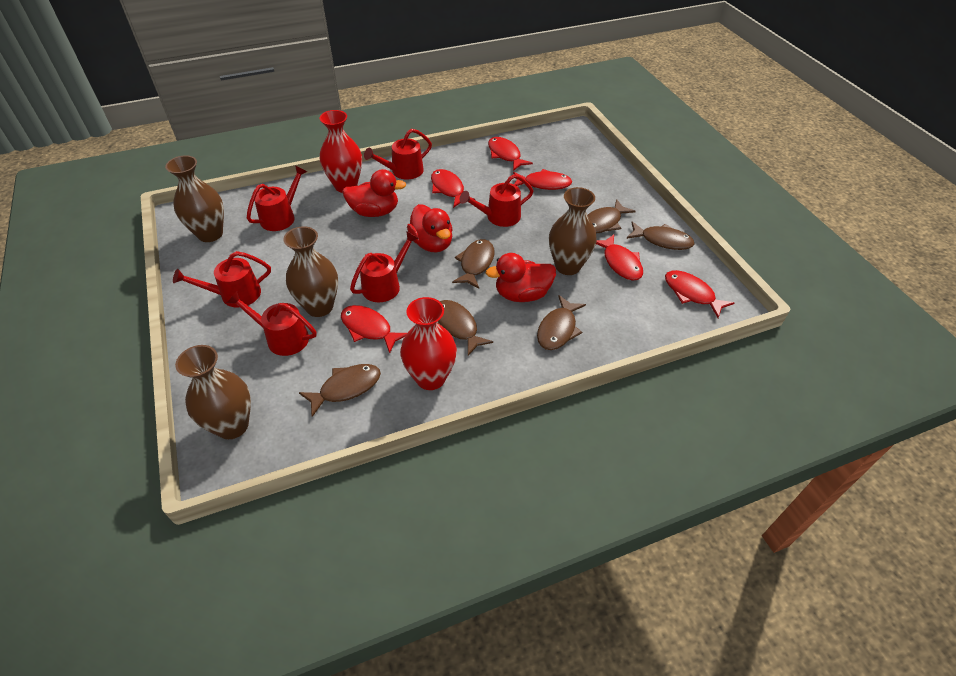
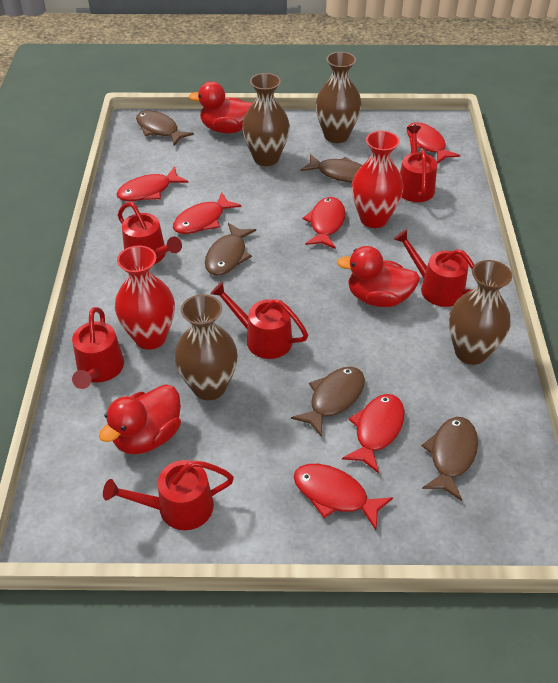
brown fish: 6 -> 5

